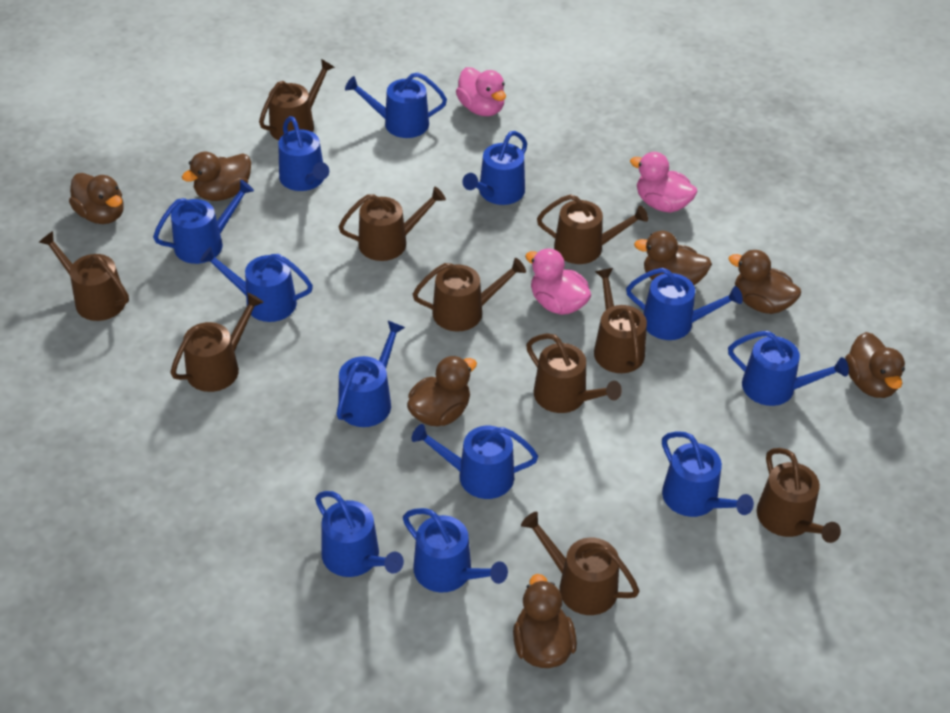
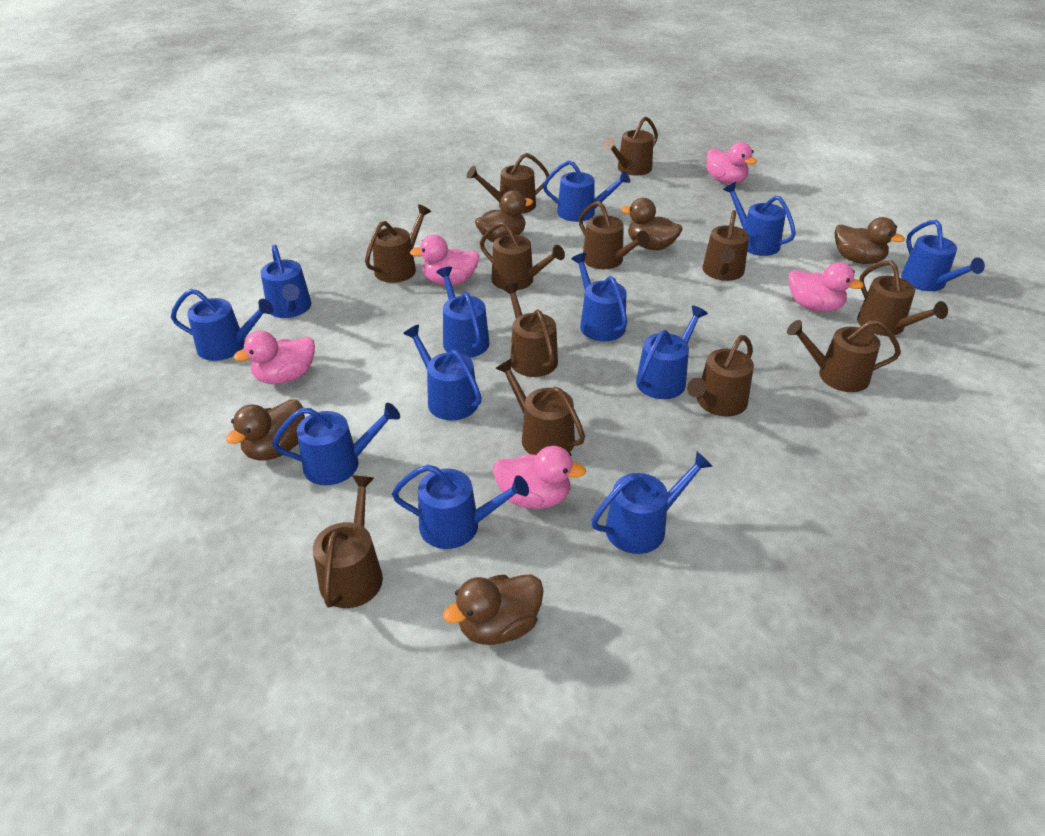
brown duck: 7 -> 5
brown watering can: 10 -> 12
pink duck: 3 -> 5

